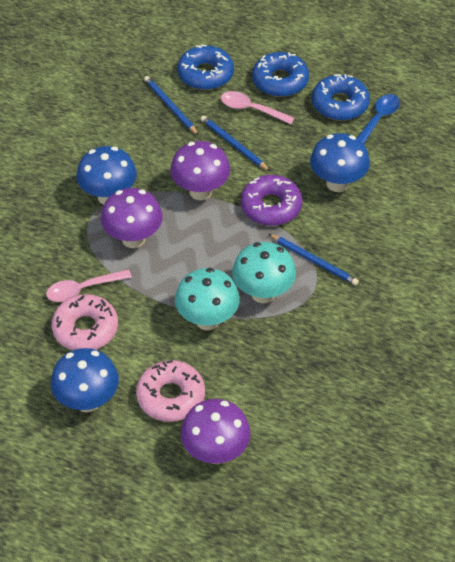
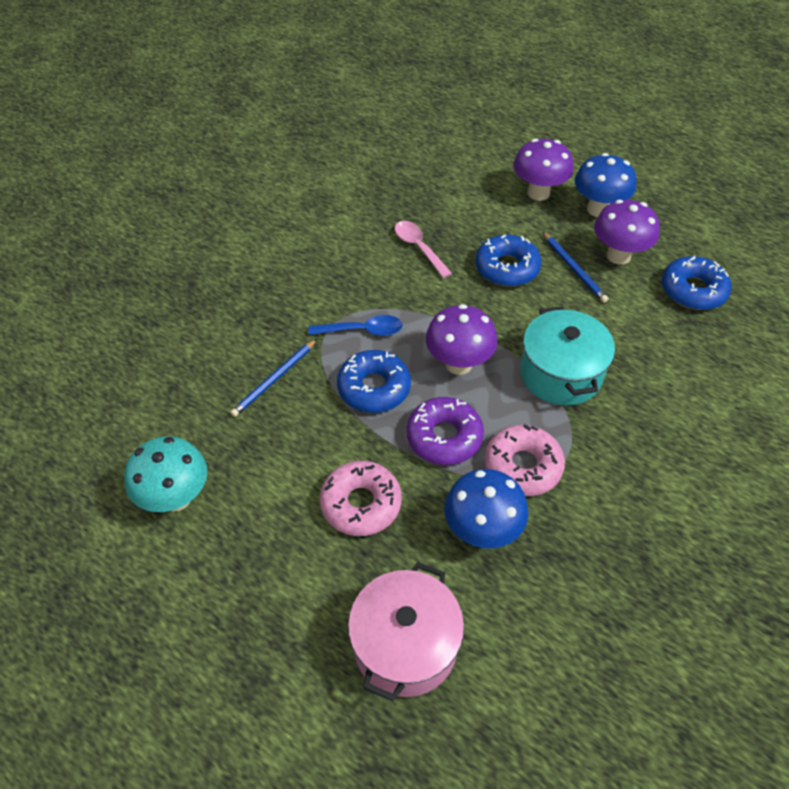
blue mushroom: 3 -> 2
blue pencil: 3 -> 2
pink pot: 0 -> 1
pink spoon: 2 -> 1
turquoise mushroom: 2 -> 1
turquoise pot: 0 -> 1

